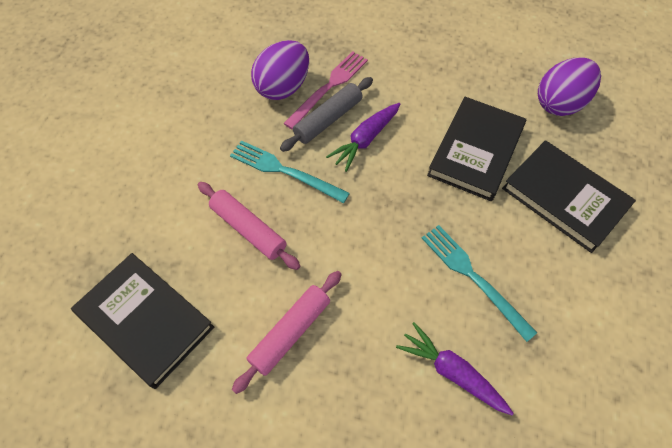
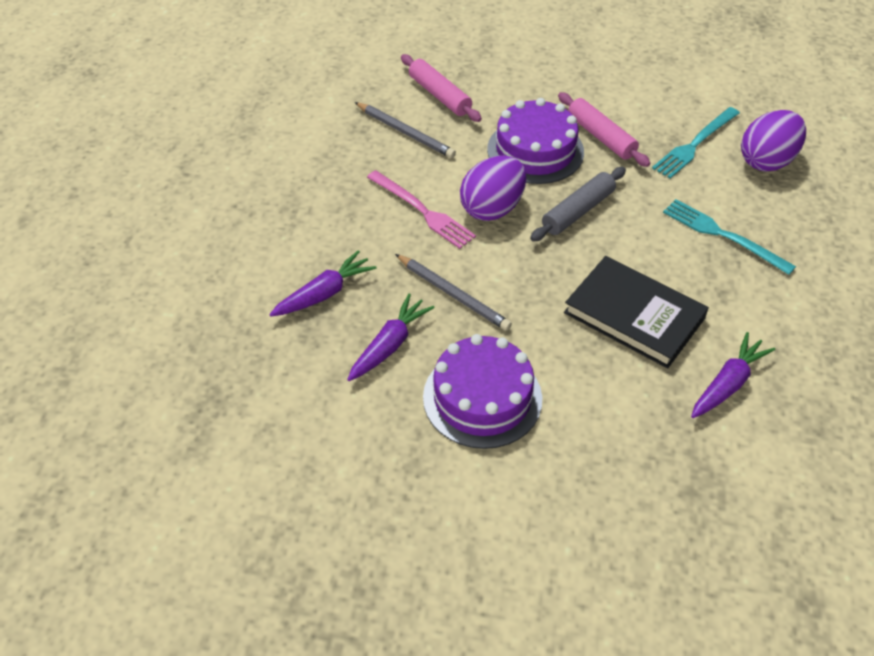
black book: 3 -> 1
grey pencil: 0 -> 2
purple cake: 0 -> 2
purple carrot: 2 -> 3

